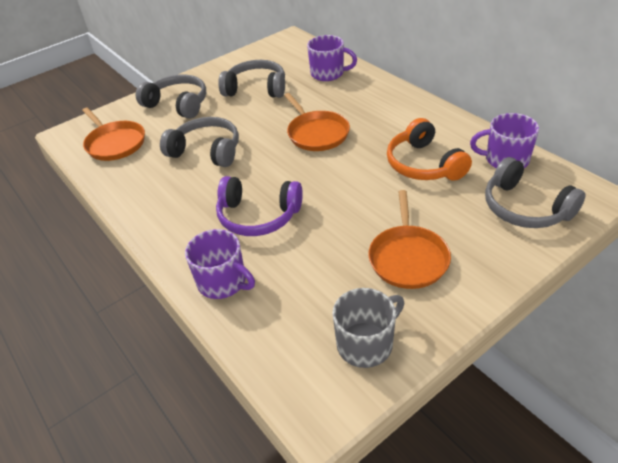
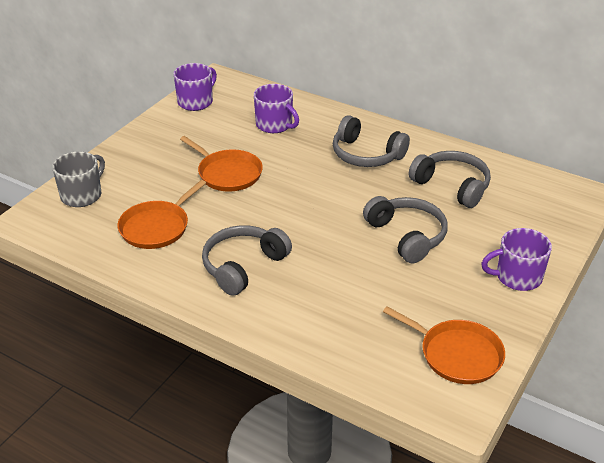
orange headphones: 1 -> 0
purple headphones: 1 -> 0

